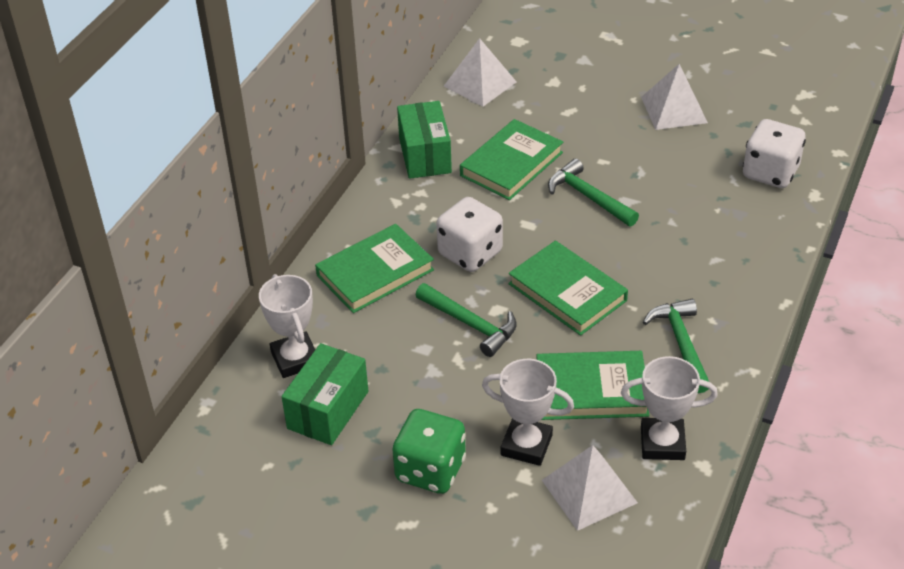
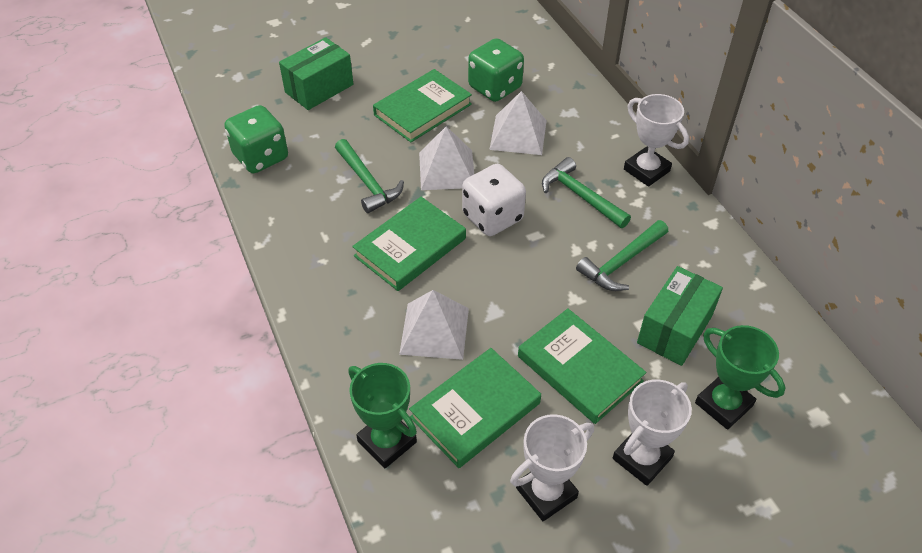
green dice: 1 -> 2
green trophy: 0 -> 2
white dice: 2 -> 1

